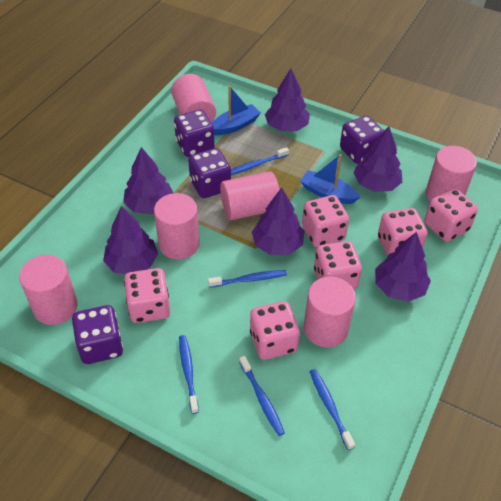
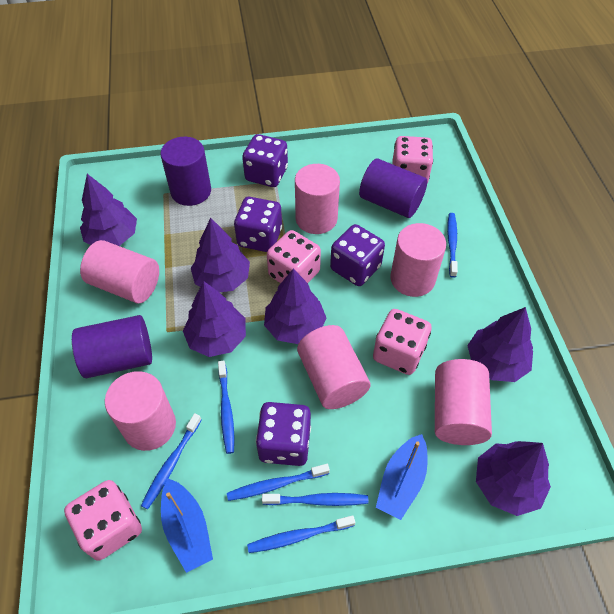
blue toothbrush: 5 -> 6
pink dice: 6 -> 4
purple cylinder: 0 -> 3

